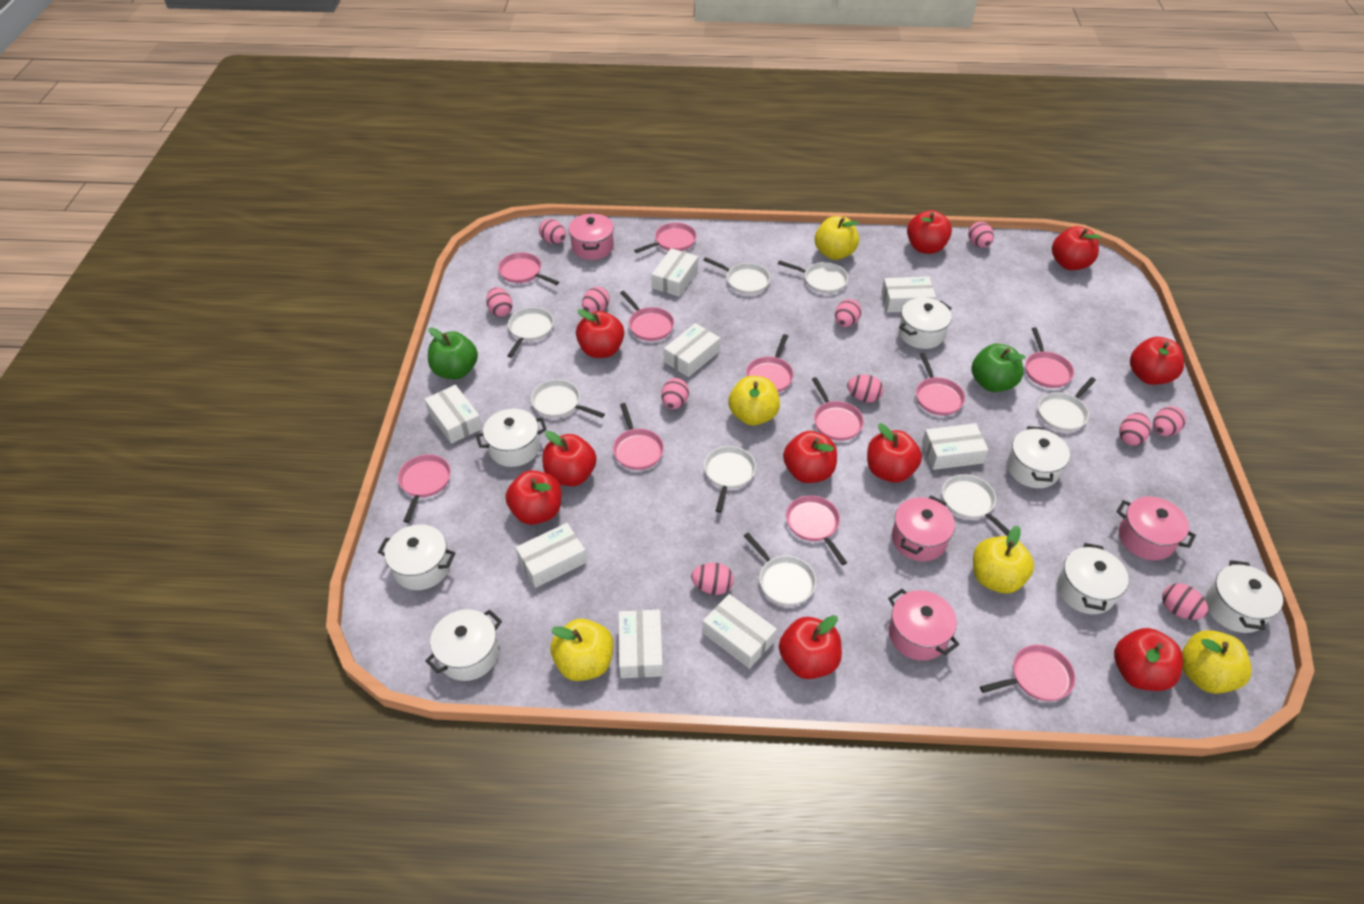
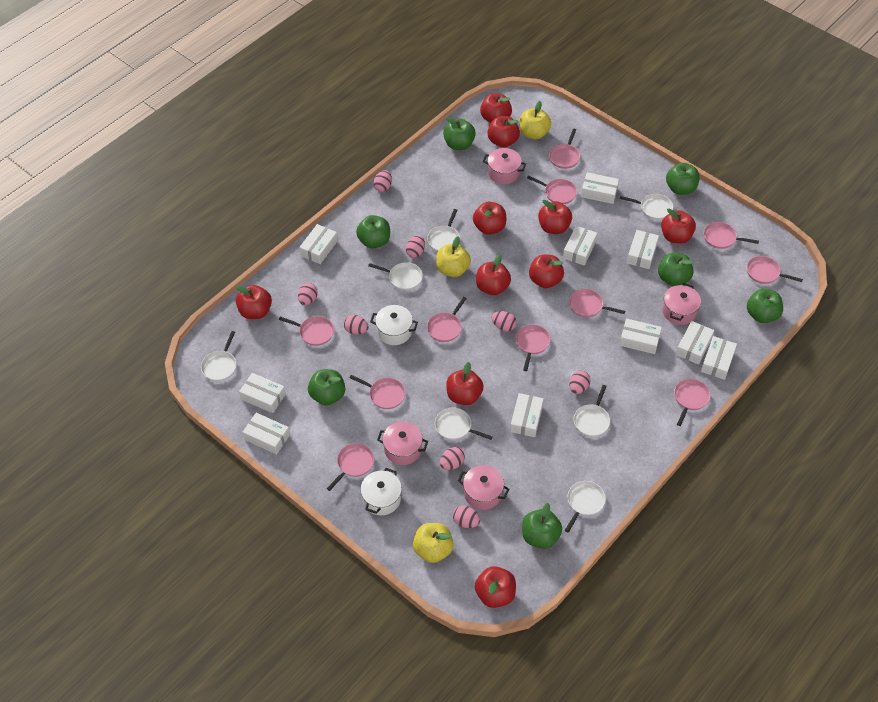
green apple: 2 -> 7
pink egg: 11 -> 8
white box: 8 -> 10
white pan: 8 -> 7
white pot: 7 -> 2
yellow apple: 5 -> 3

